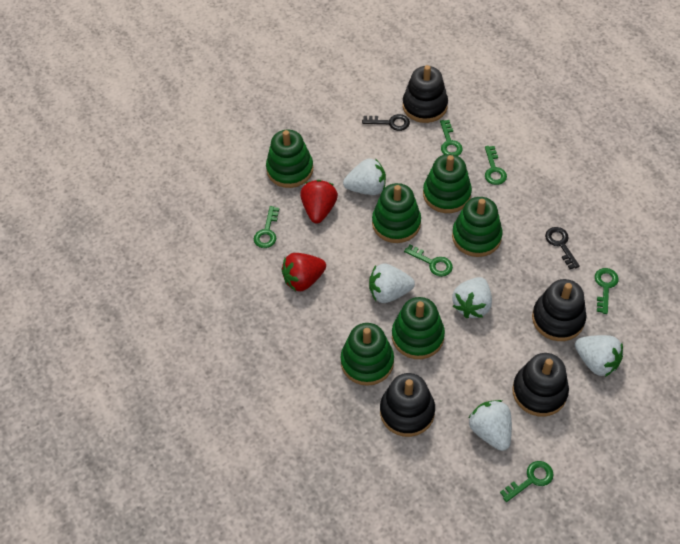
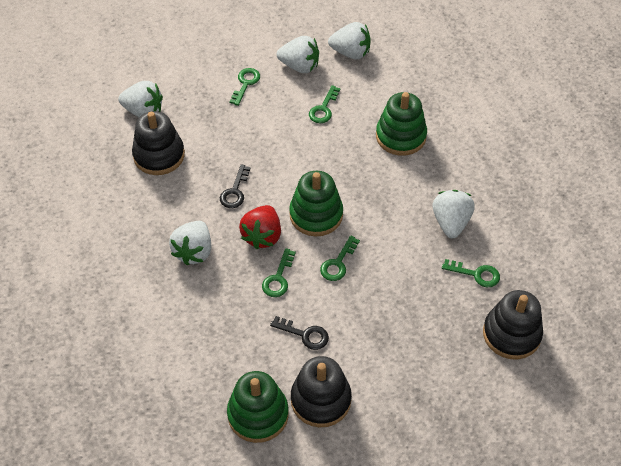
black stacking toy: 4 -> 3
green key: 6 -> 5
green stacking toy: 6 -> 3
red strawberry: 2 -> 1

